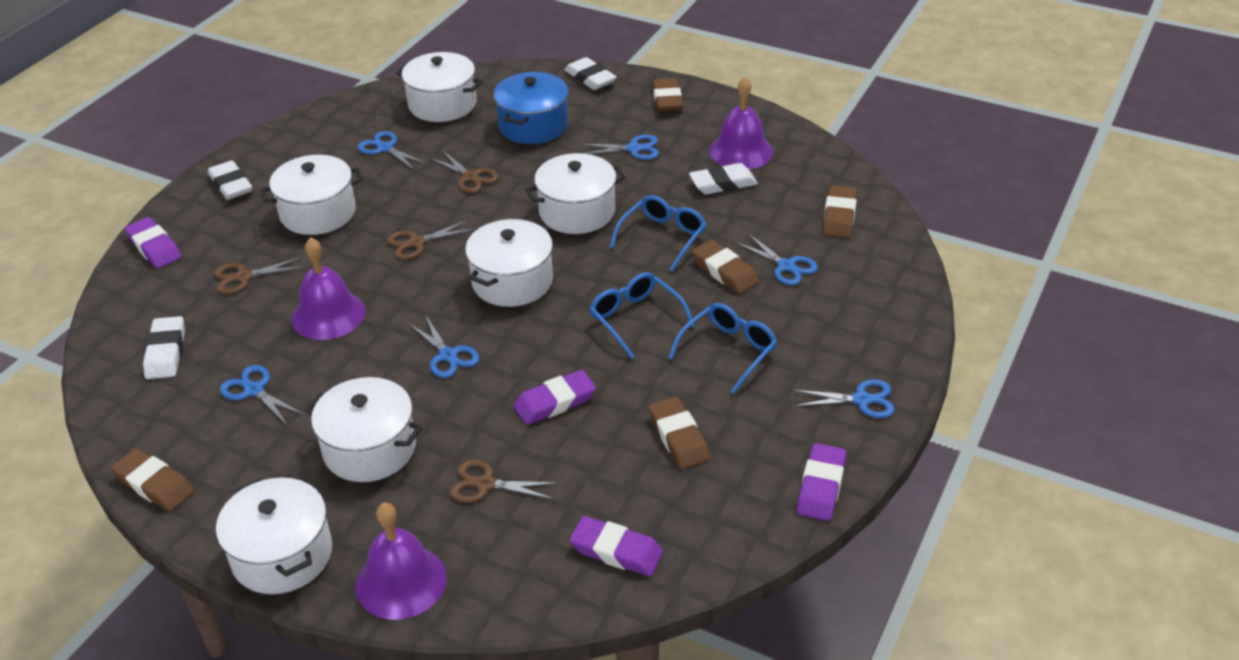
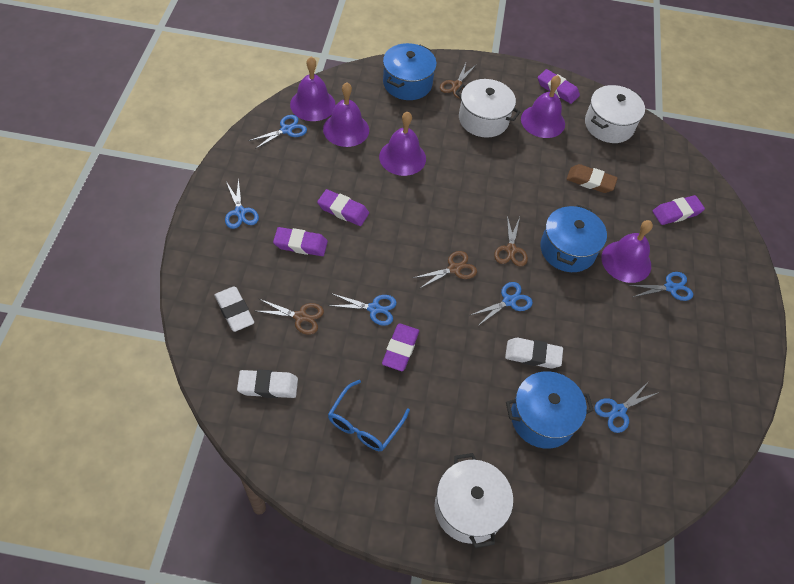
blue glasses: 3 -> 1
blue pot: 1 -> 3
brown eraser: 5 -> 1
purple bell: 3 -> 5
purple eraser: 4 -> 5
white eraser: 4 -> 3
white pot: 6 -> 3

